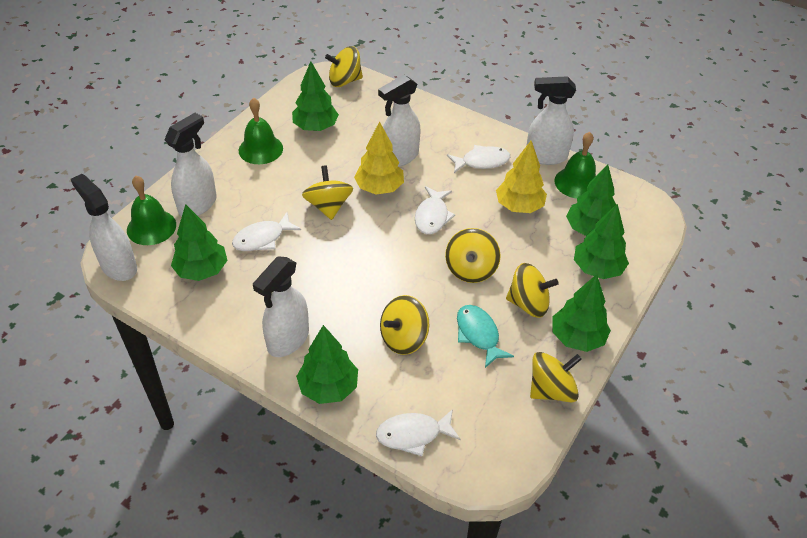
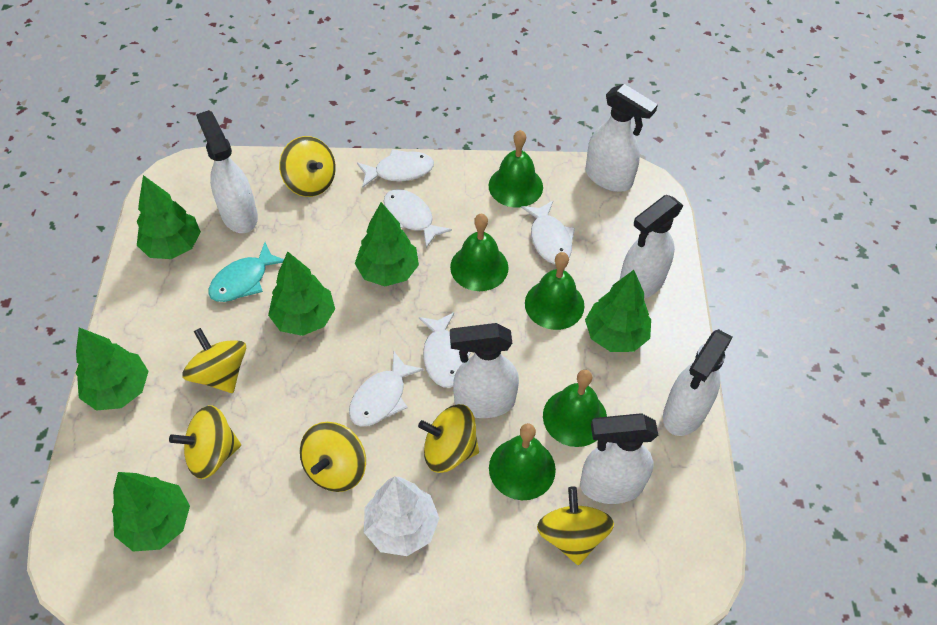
green bell: 3 -> 5
white fish: 4 -> 5
white spray bottle: 5 -> 6
white tree: 0 -> 1
yellow tree: 2 -> 0

